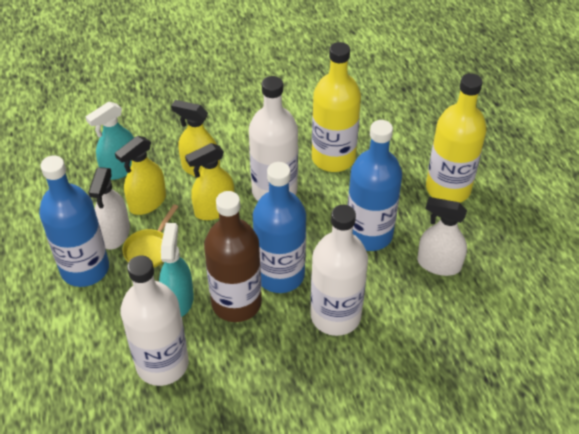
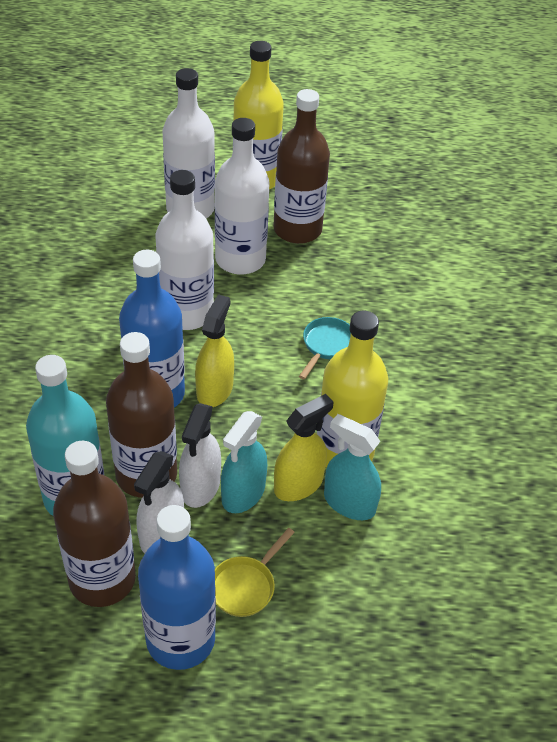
blue bottle: 3 -> 2
brown bottle: 1 -> 3
turquoise bottle: 0 -> 1
turquoise pan: 0 -> 1
yellow spray bottle: 3 -> 2

